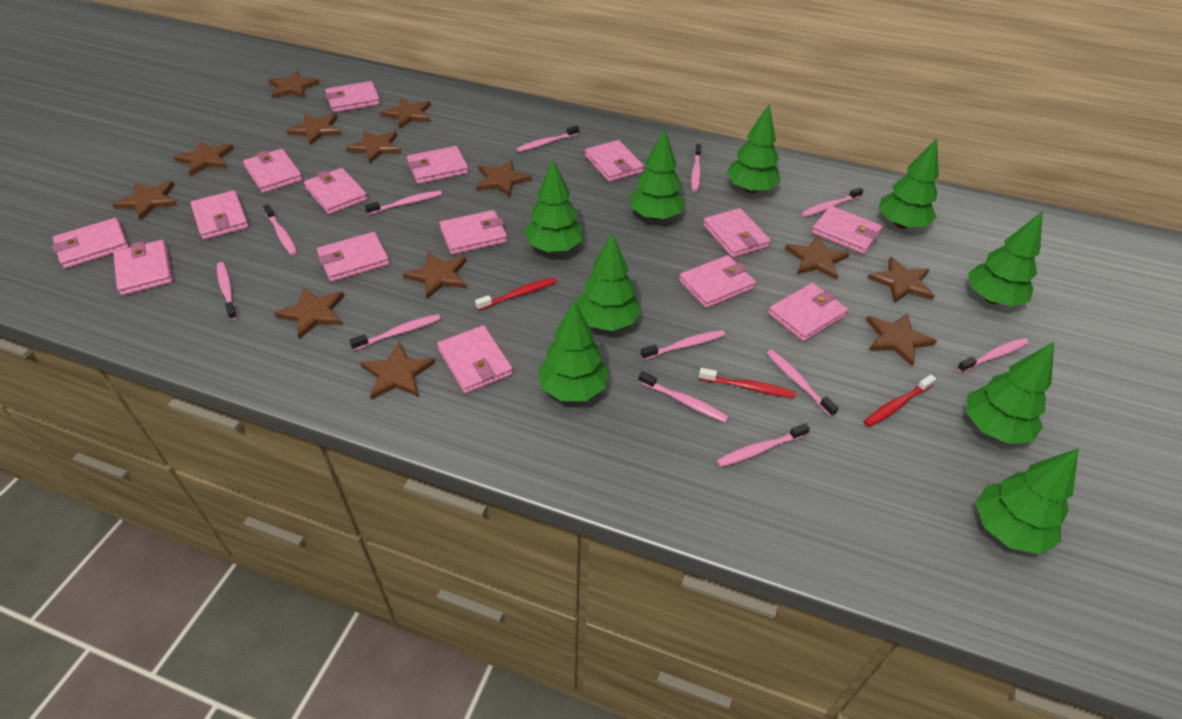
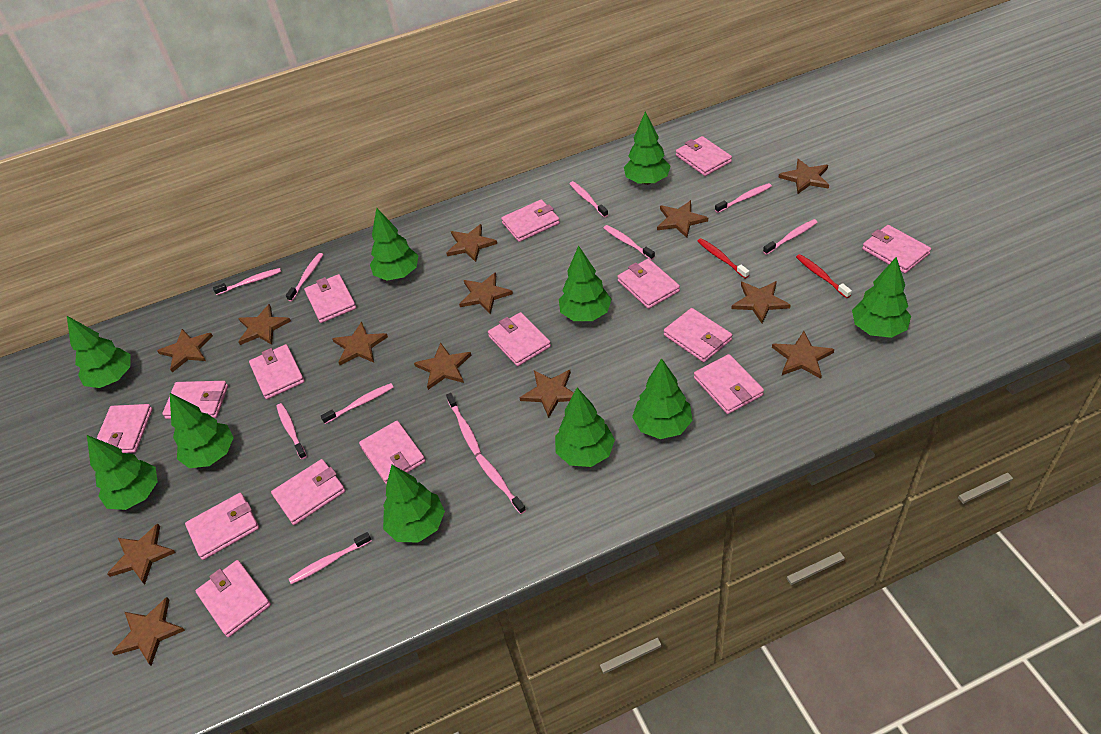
green tree: 9 -> 10
pink toothbrush: 12 -> 11
red toothbrush: 3 -> 2

